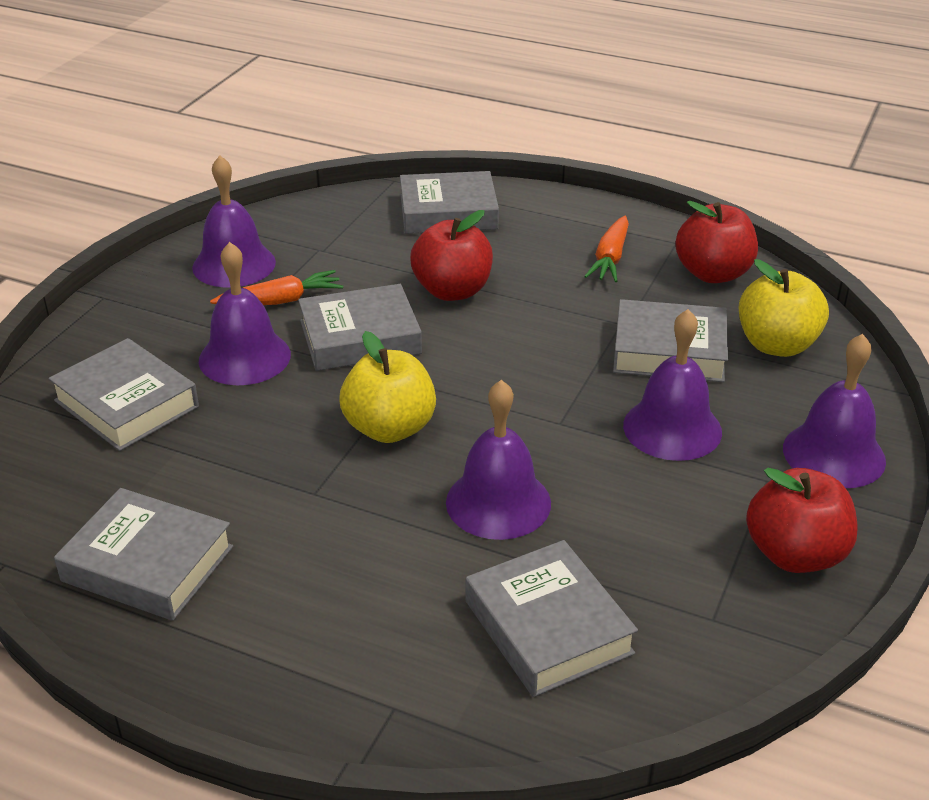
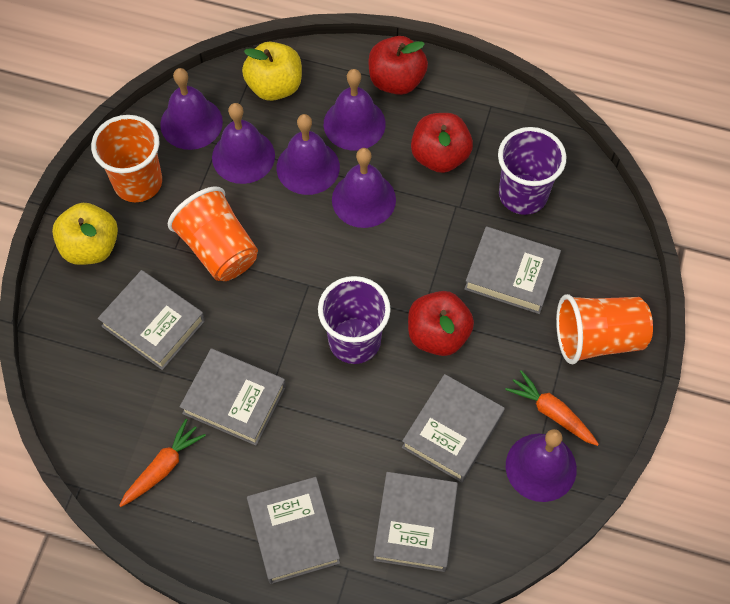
orange cup: 0 -> 3
purple bell: 5 -> 6
purple cup: 0 -> 2

